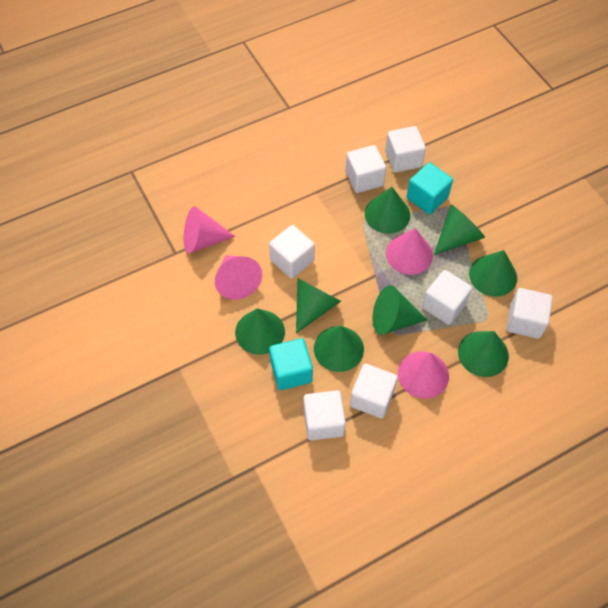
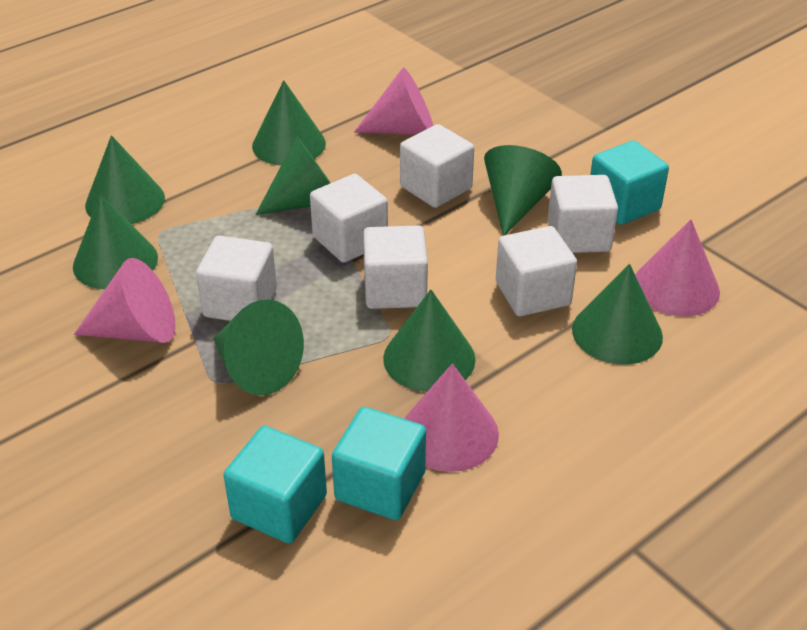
turquoise cube: 2 -> 3
white cube: 7 -> 6

